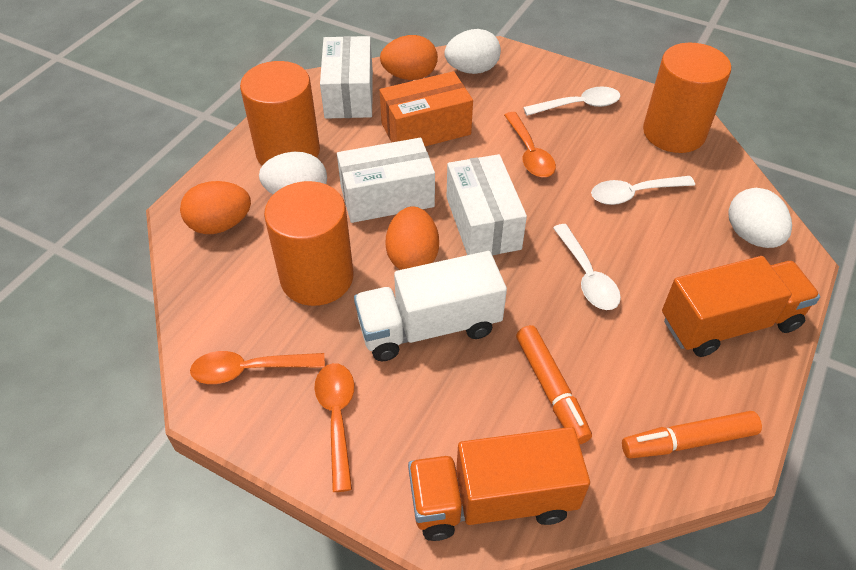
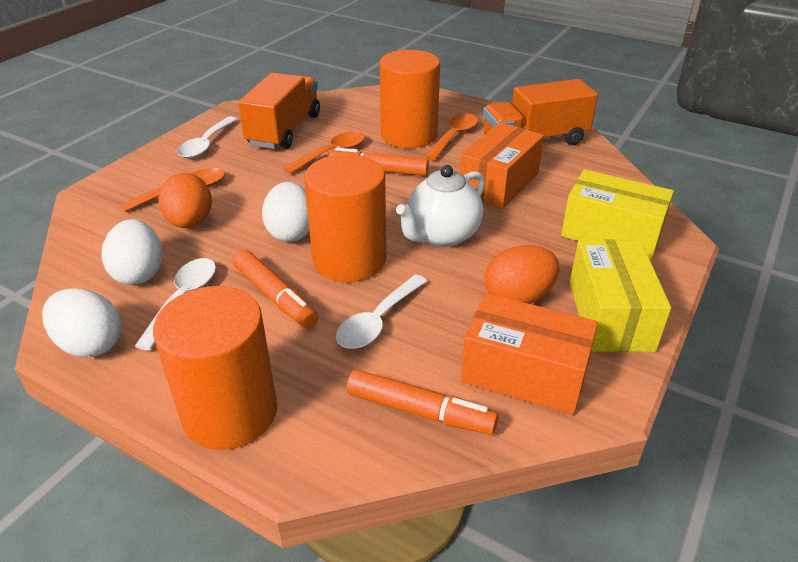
orange box: 1 -> 2
orange egg: 3 -> 2
orange marker: 2 -> 3
white box: 3 -> 0
white teapot: 0 -> 1
white truck: 1 -> 0
yellow box: 0 -> 2

